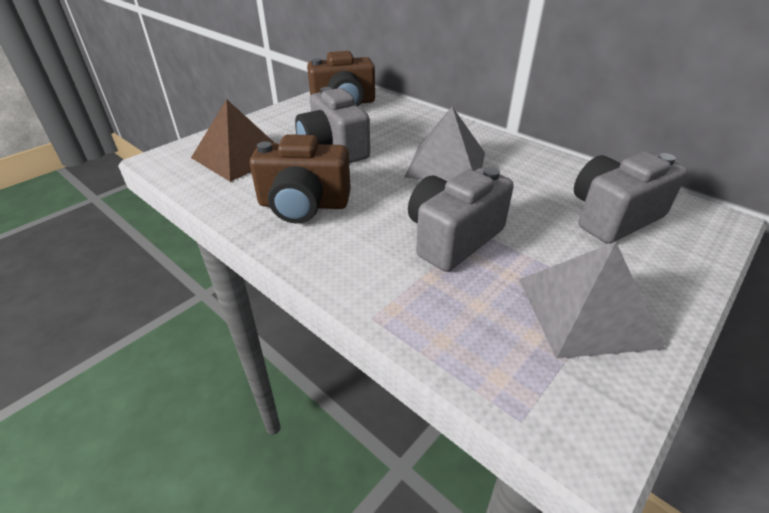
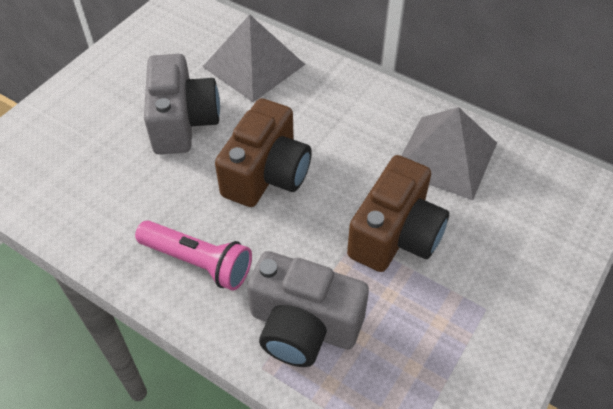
brown pyramid: 1 -> 0
grey camera: 3 -> 2
pink flashlight: 0 -> 1

